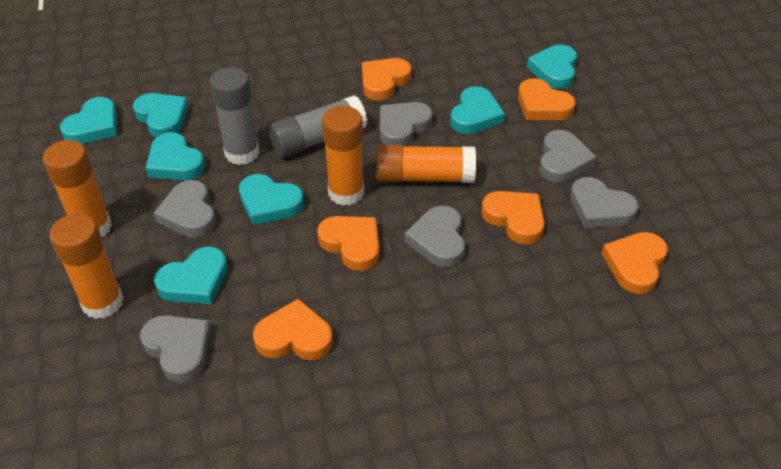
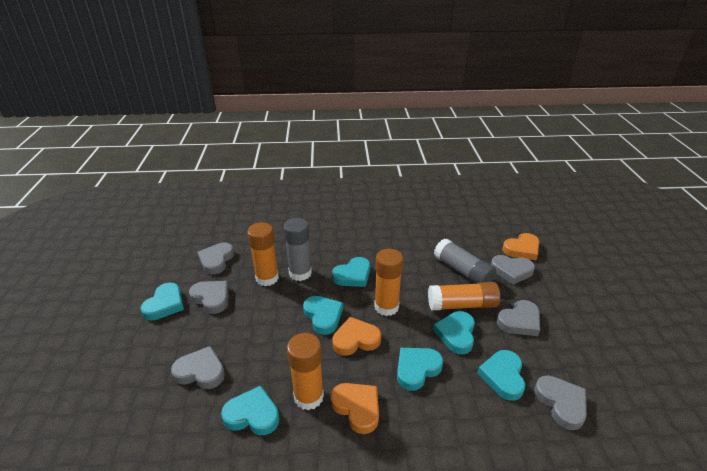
orange heart: 6 -> 3

